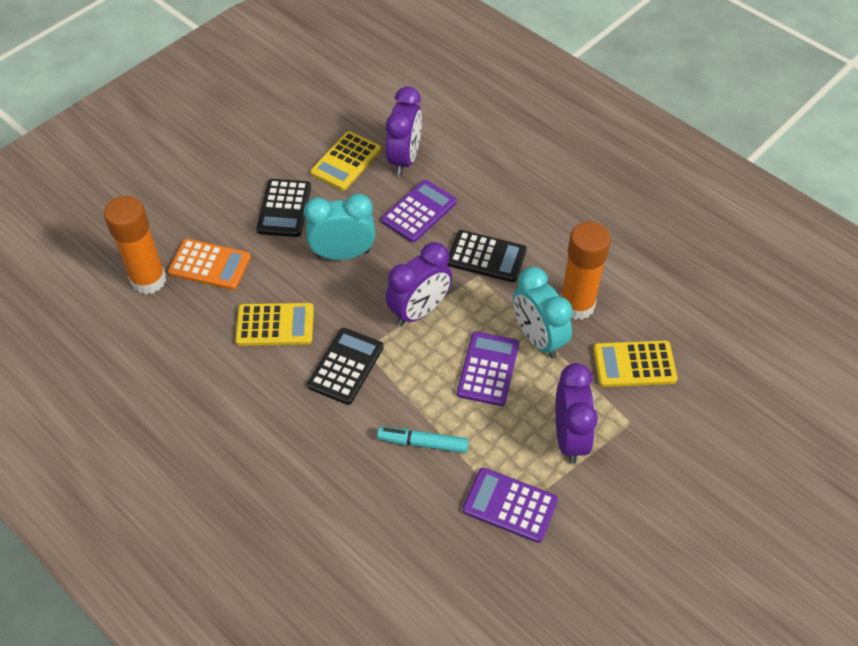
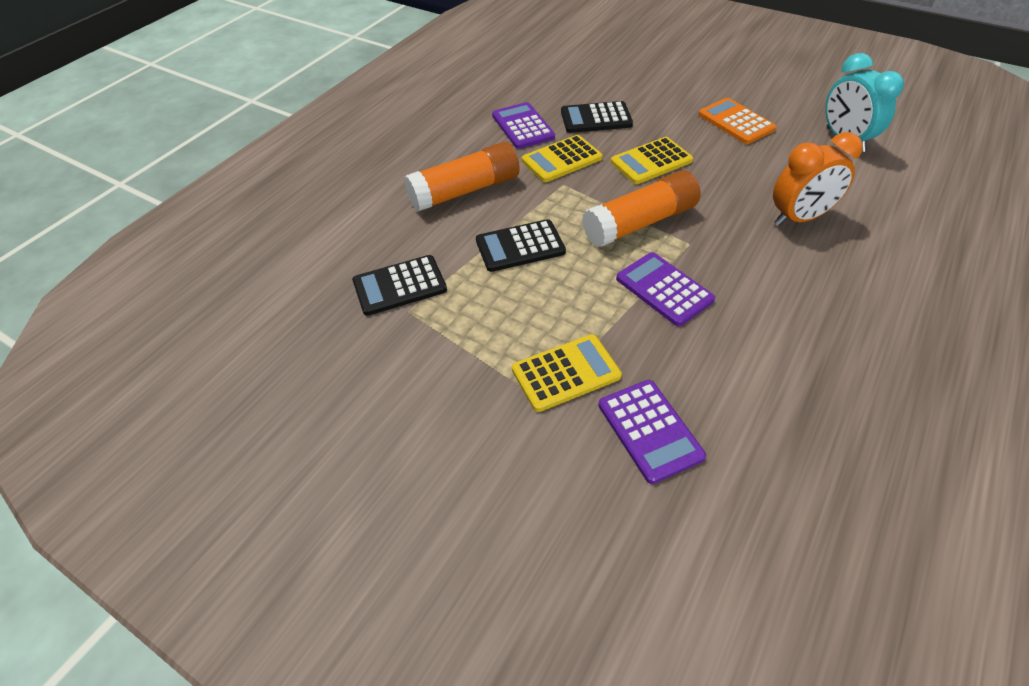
orange clock: 0 -> 1
purple clock: 3 -> 0
turquoise clock: 2 -> 1
turquoise marker: 1 -> 0

